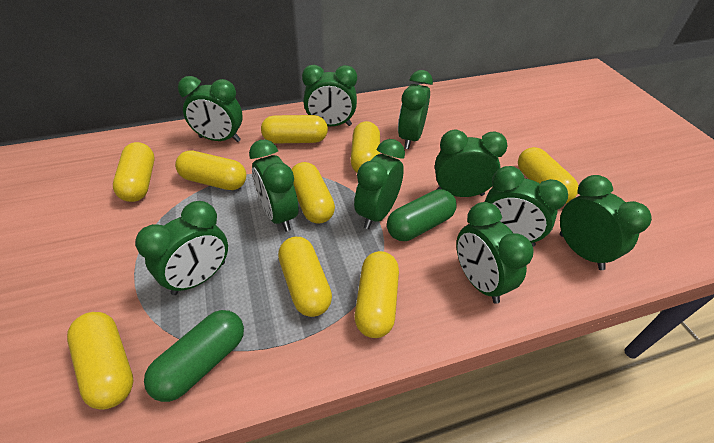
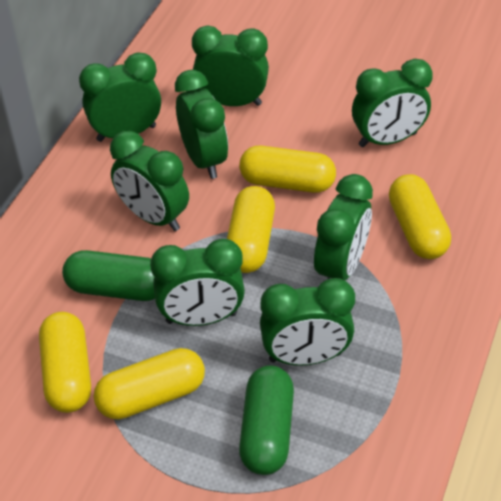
green clock: 10 -> 8
yellow capsule: 9 -> 5

